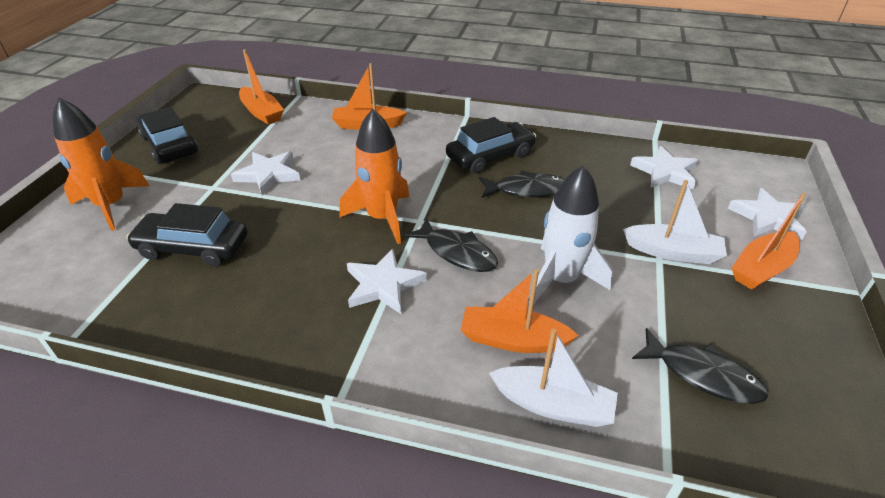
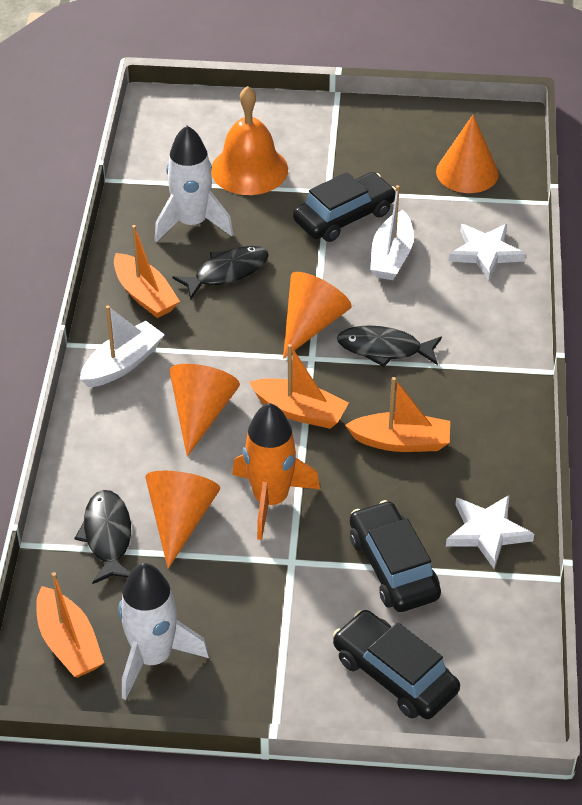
orange bell: 0 -> 1
orange cone: 0 -> 4
orange rocket: 2 -> 1
white rocket: 1 -> 2
white star: 4 -> 2

